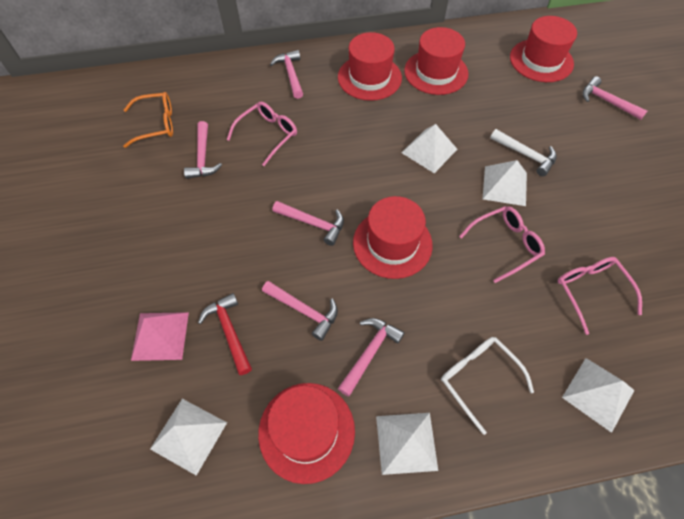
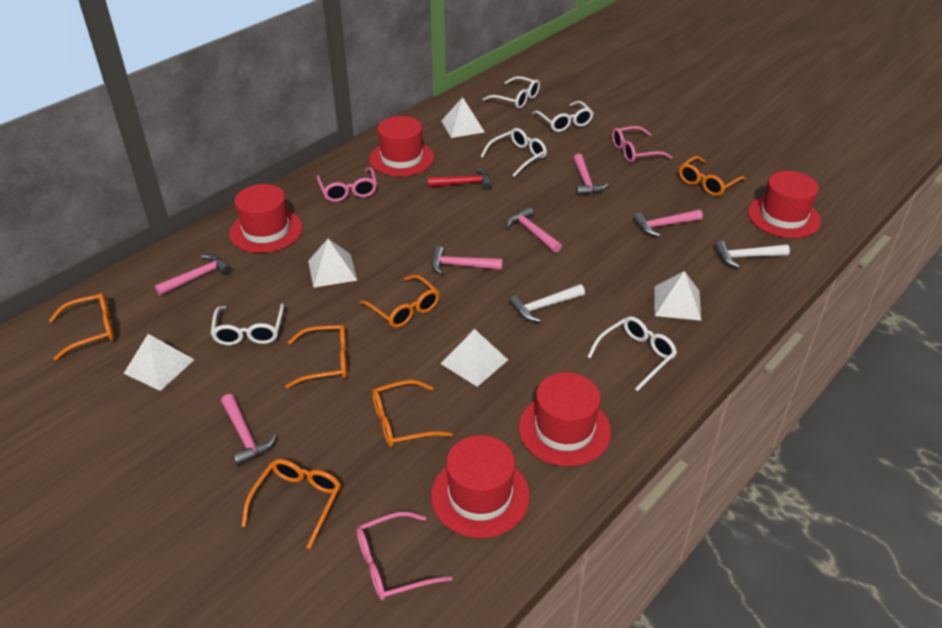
orange glasses: 1 -> 6
pink pyramid: 1 -> 0
white glasses: 1 -> 5
white hammer: 1 -> 2

